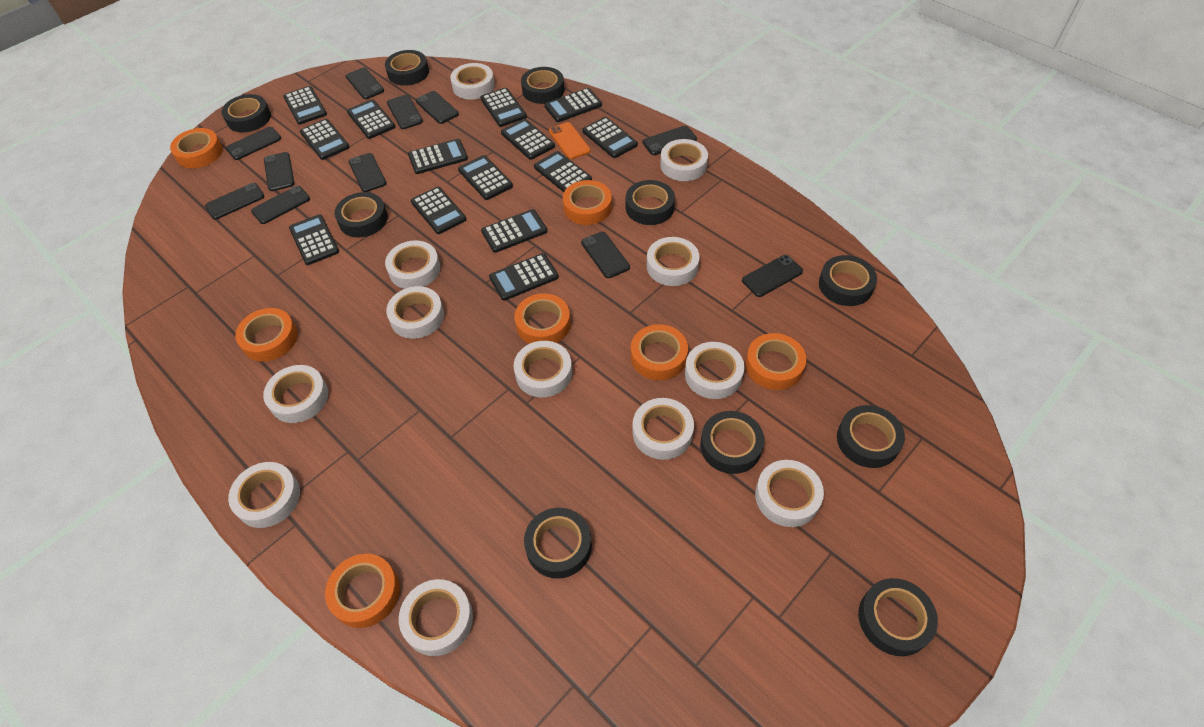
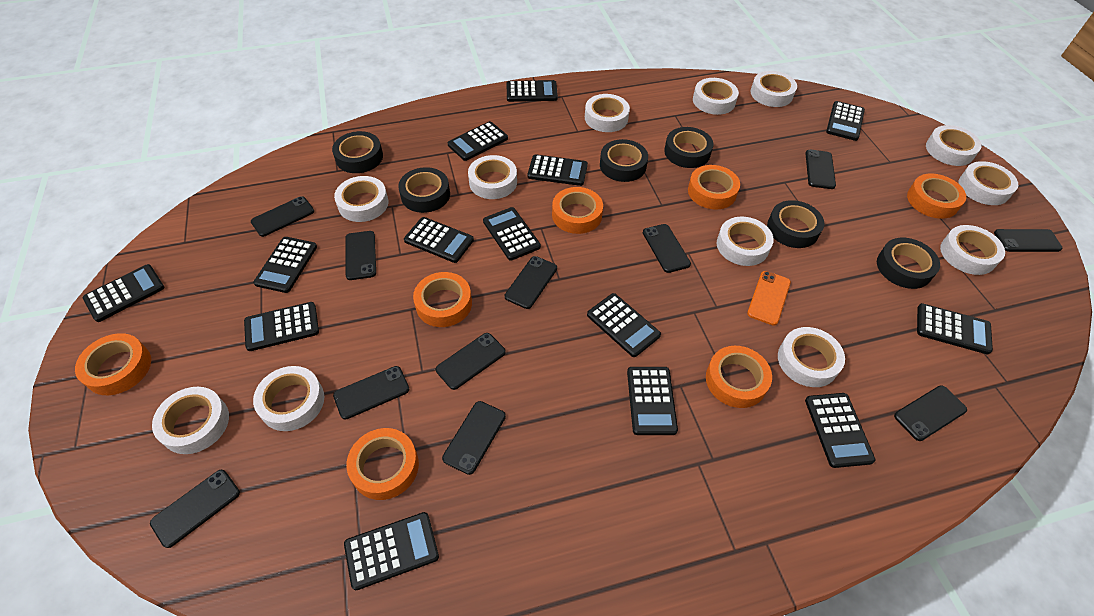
black tape: 10 -> 6

